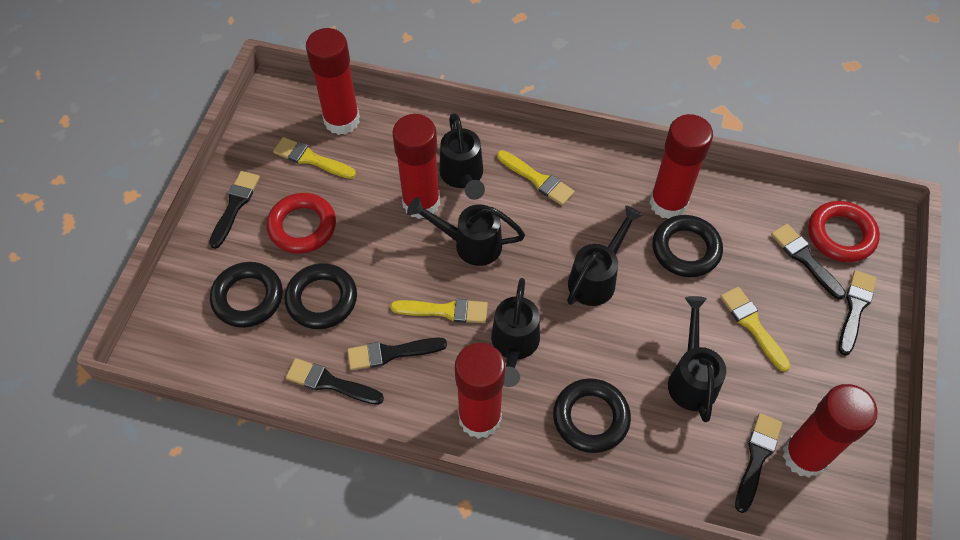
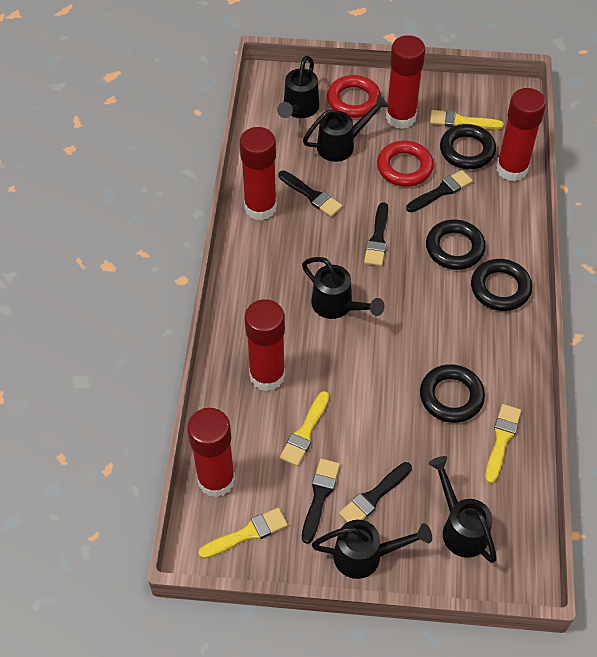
black brush: 6 -> 5

